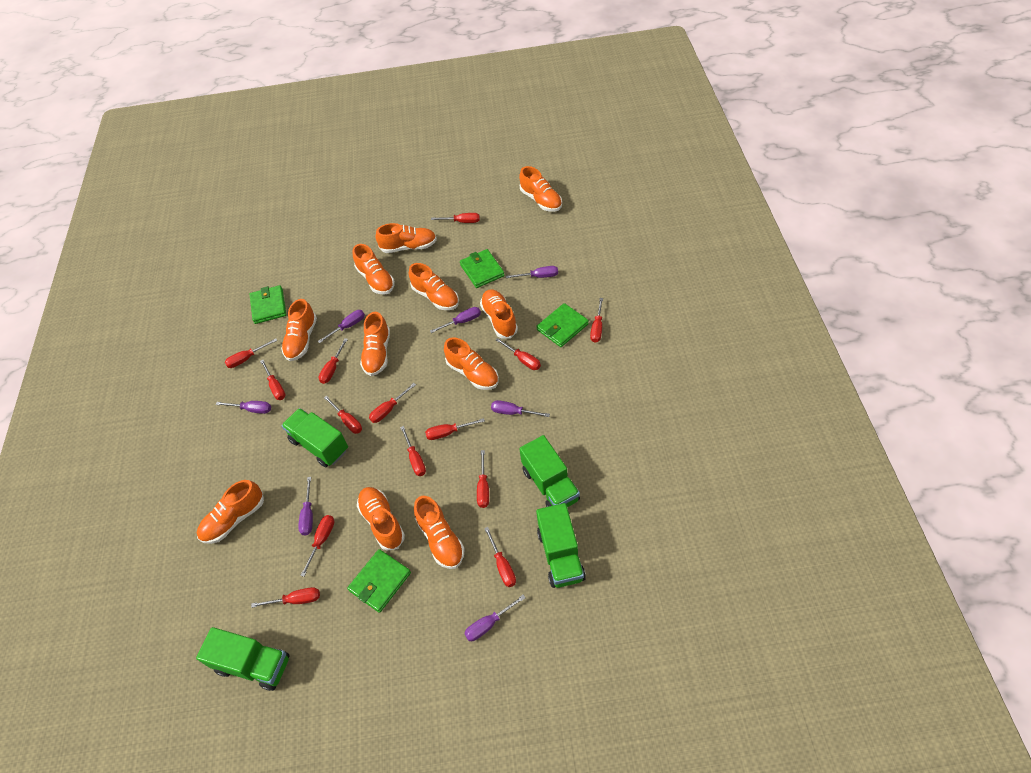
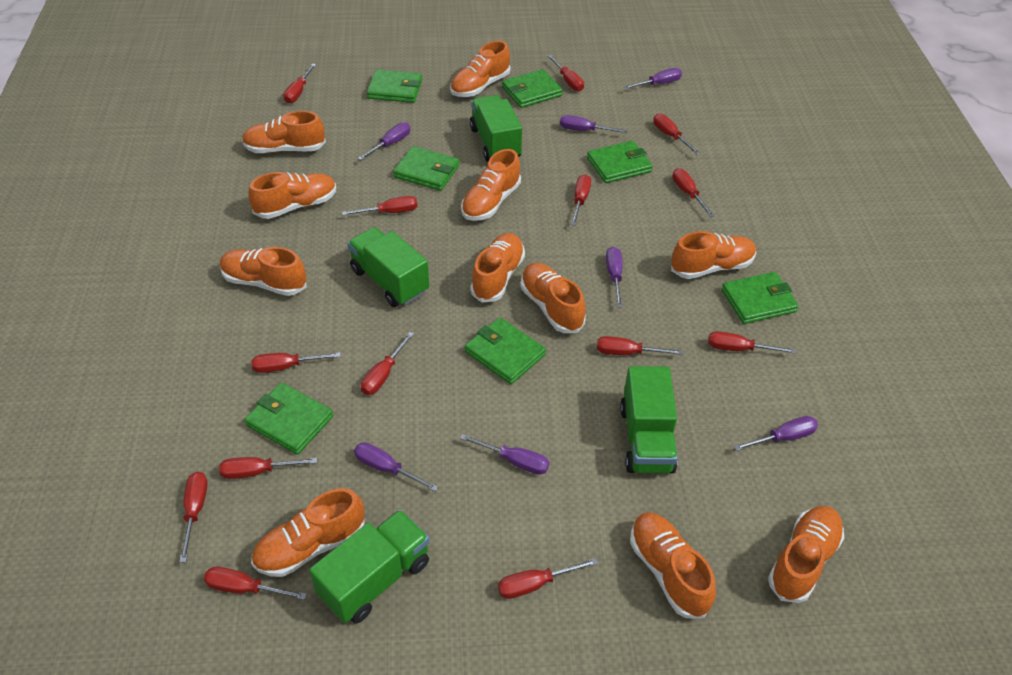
green wallet: 4 -> 7

